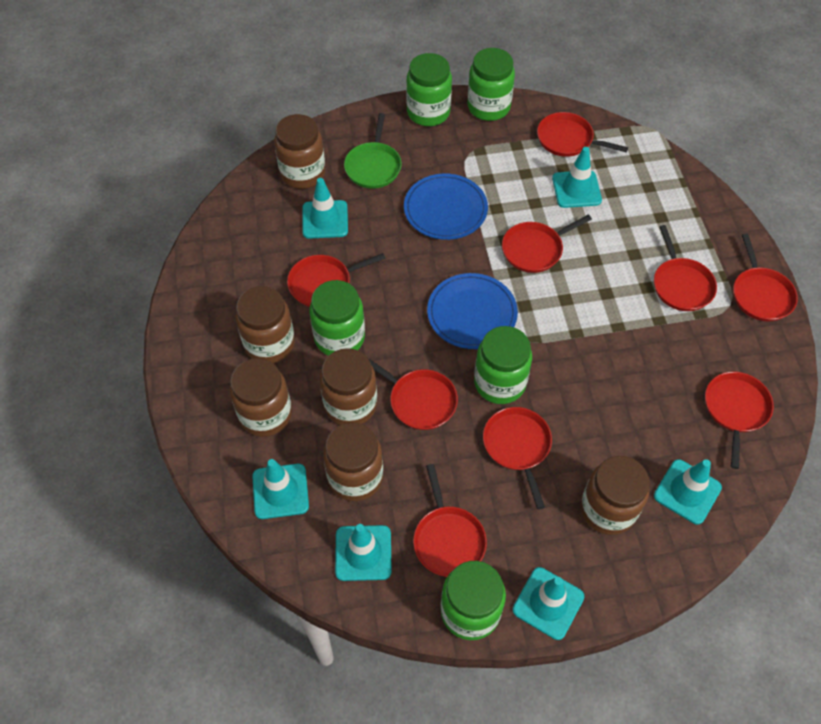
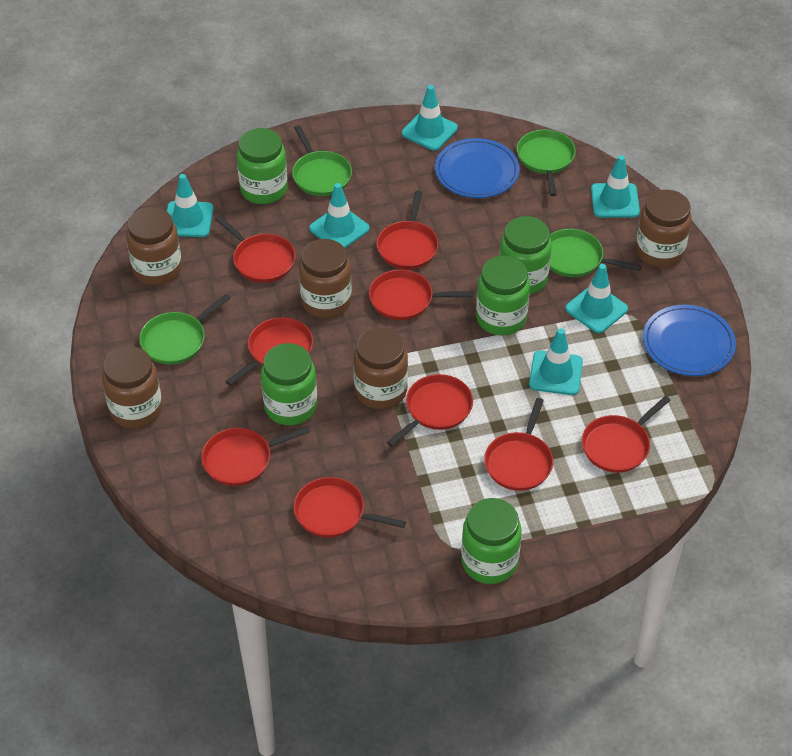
brown jar: 6 -> 5
green pan: 1 -> 4

